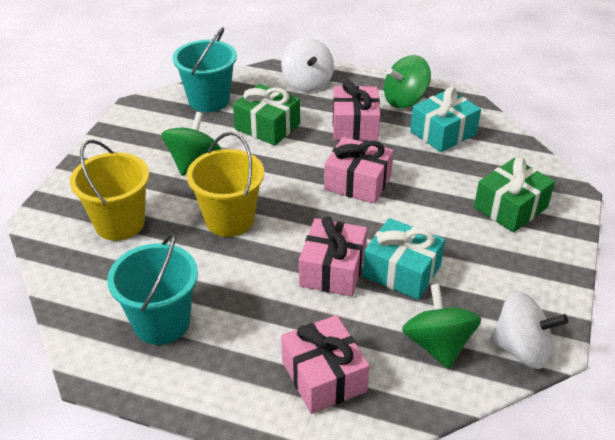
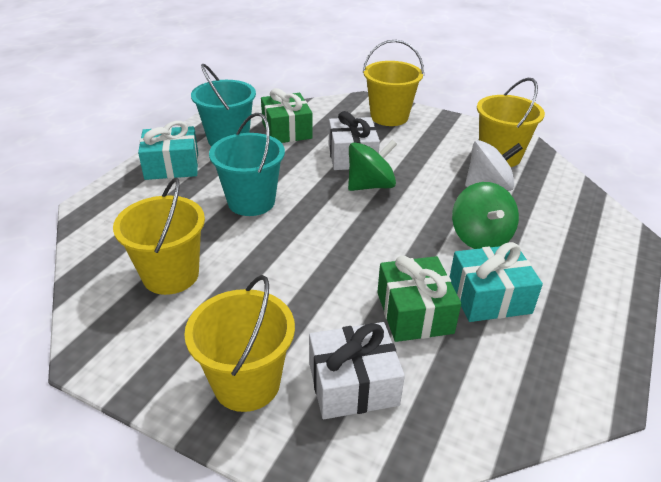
green spinning top: 3 -> 2
pink gift: 4 -> 0
white gift: 0 -> 2
white spinning top: 2 -> 1
yellow bucket: 2 -> 4

